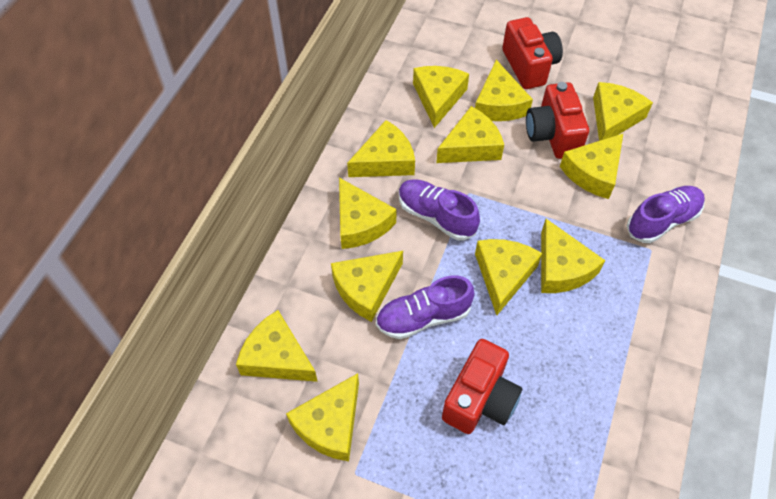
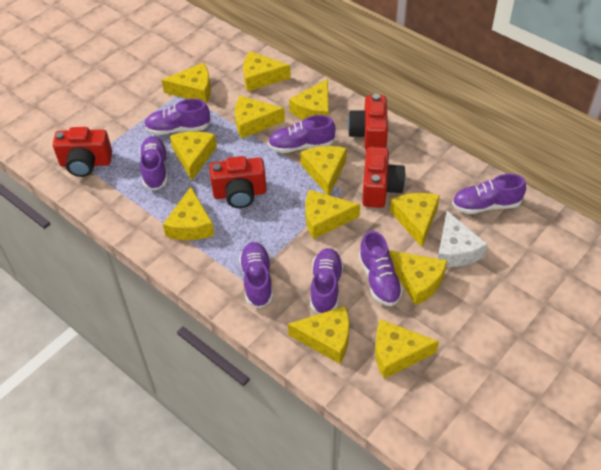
purple shoe: 3 -> 7
red camera: 3 -> 4
white cheese: 0 -> 1

